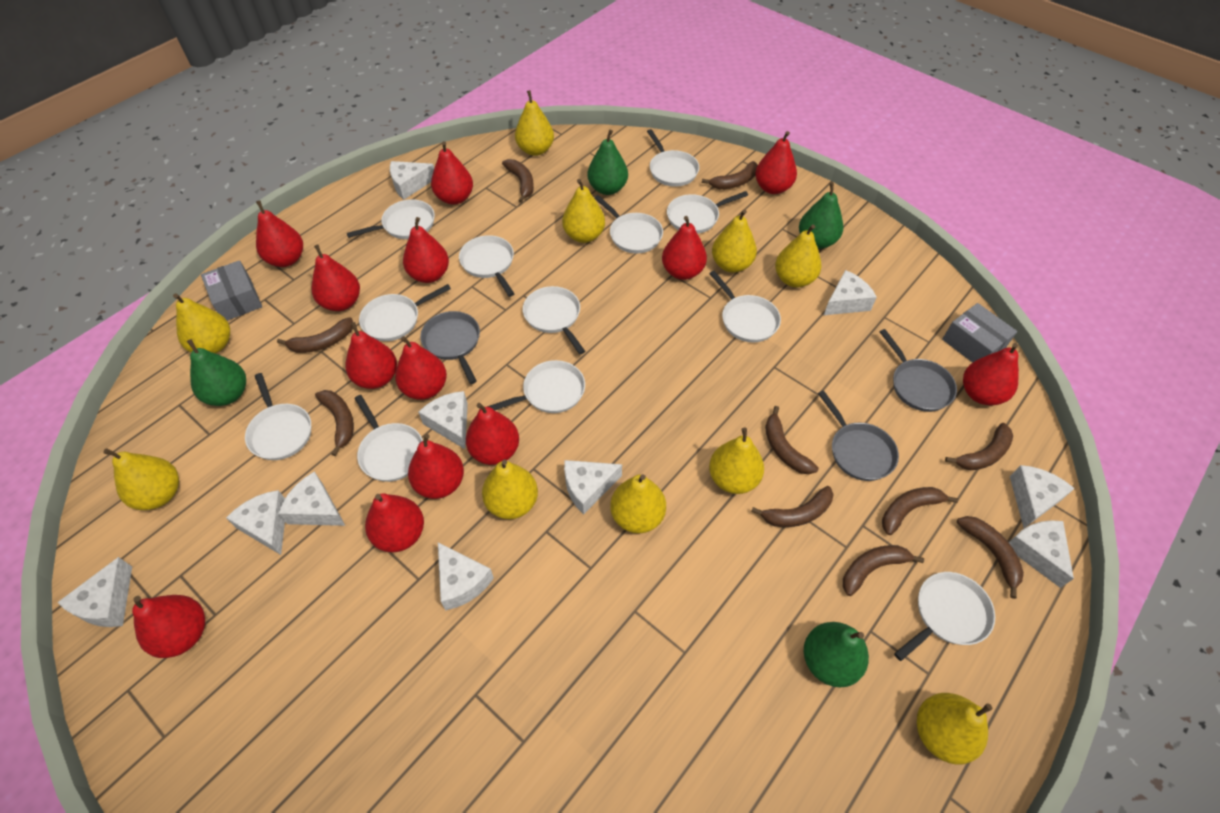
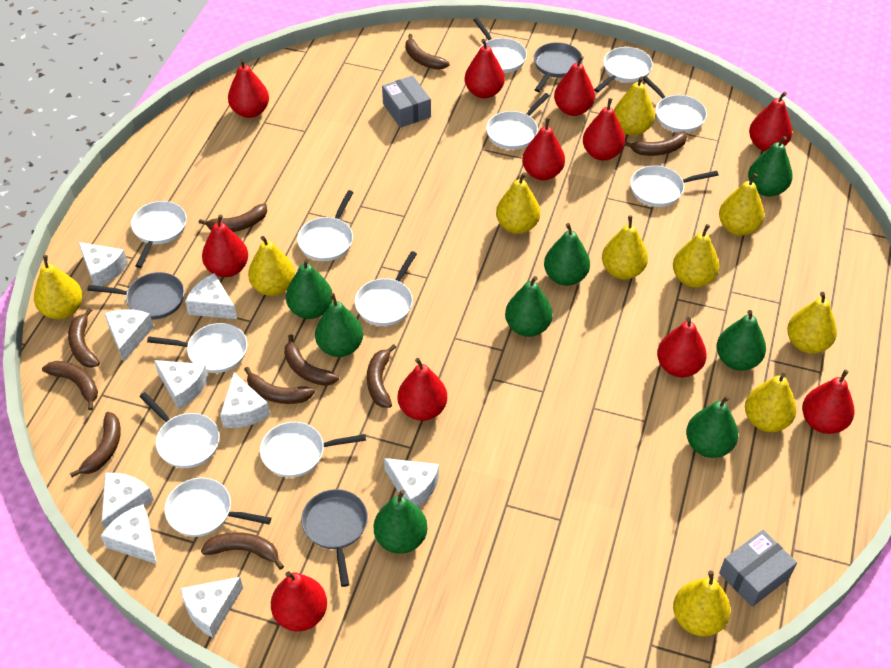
green pear: 4 -> 8
red pear: 13 -> 11
white cheese: 10 -> 9

